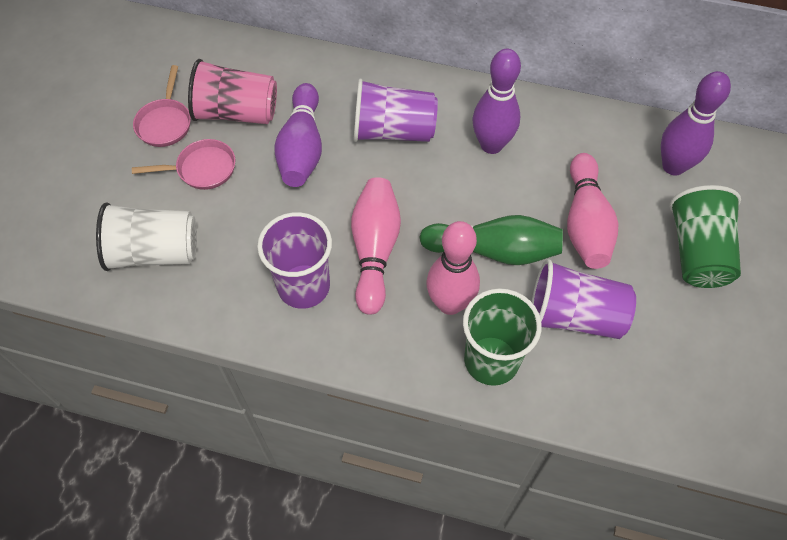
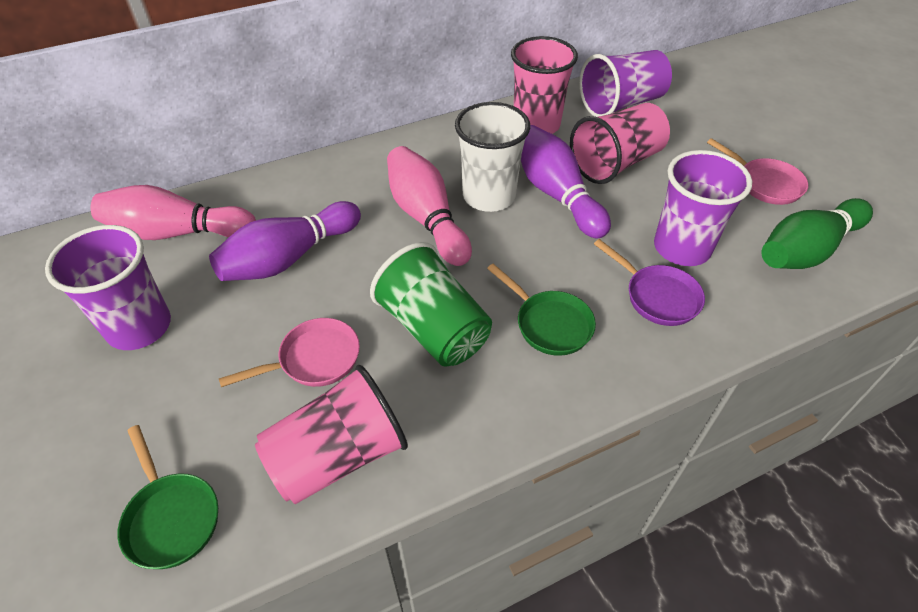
green cup: 2 -> 1
green pan: 0 -> 2
pink bowling pin: 3 -> 2
pink cup: 1 -> 3
purple bowling pin: 3 -> 2
purple pan: 0 -> 1

